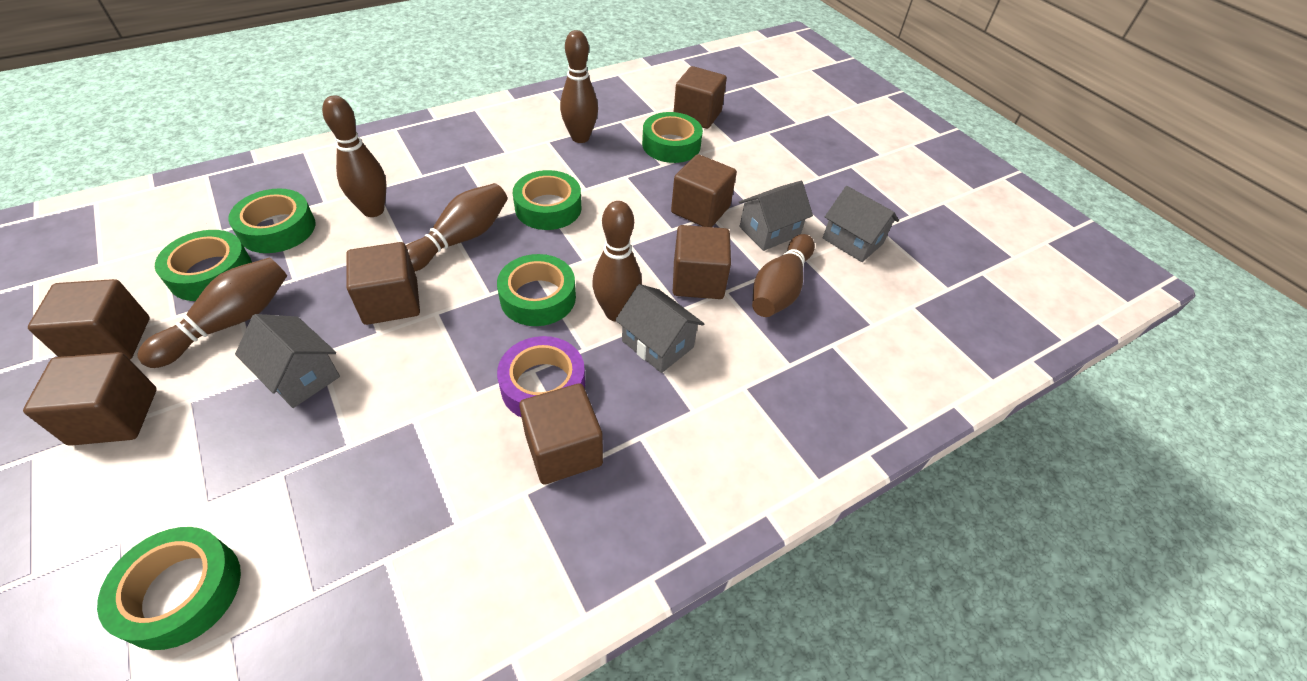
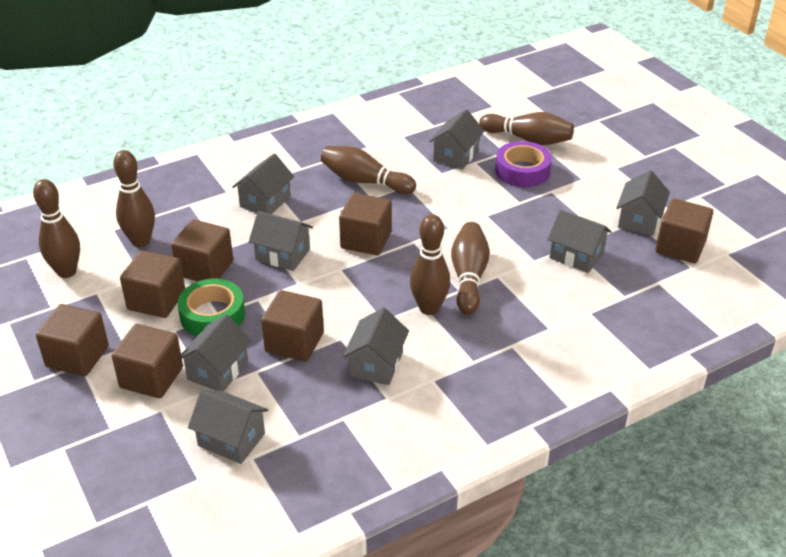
green tape: 6 -> 1
grey house: 4 -> 8

